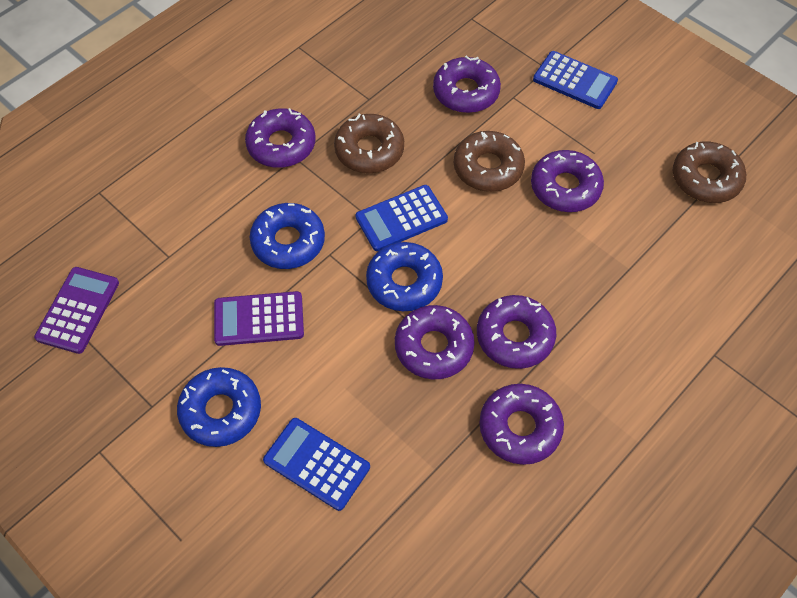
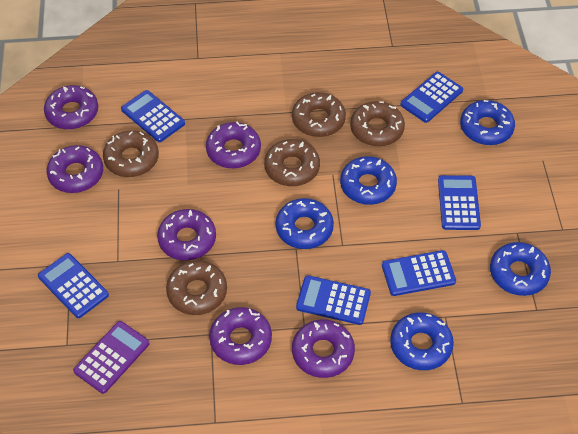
blue calculator: 3 -> 6
blue donut: 3 -> 5
brown donut: 3 -> 5
purple calculator: 2 -> 1

